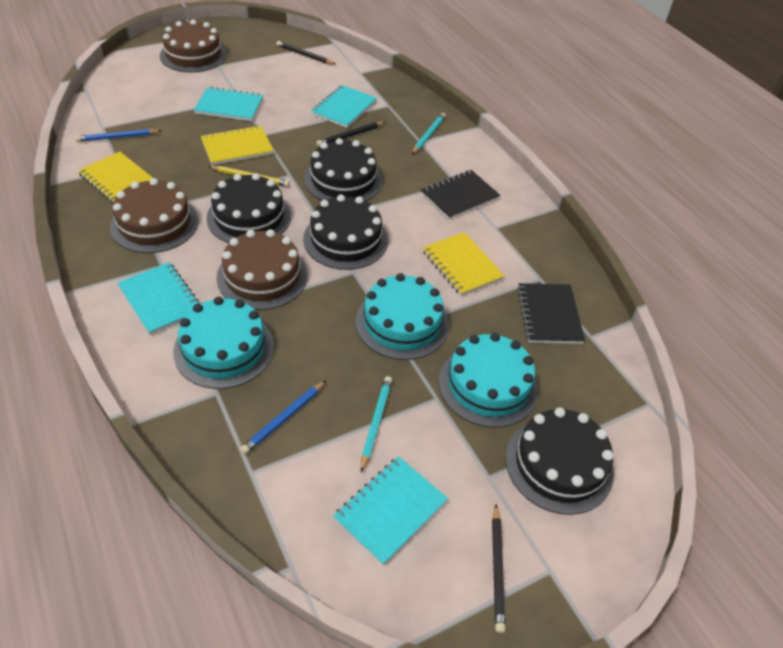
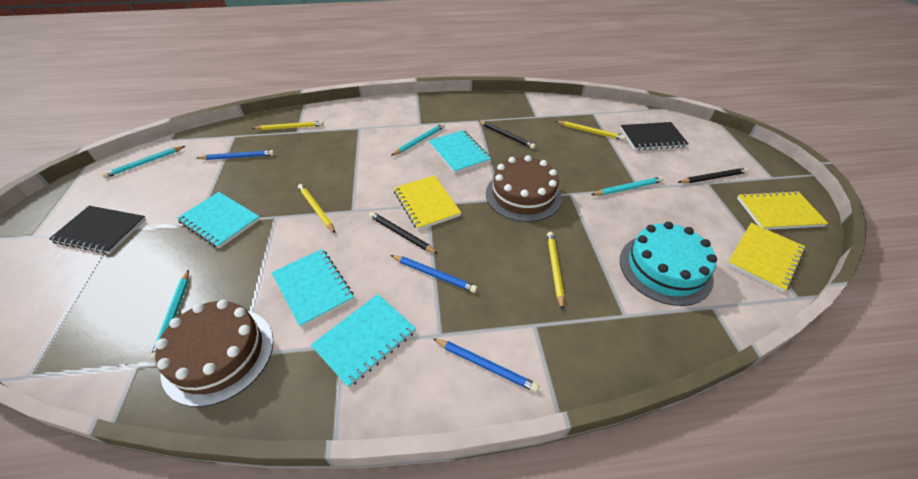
black cake: 4 -> 0
blue pencil: 2 -> 3
brown cake: 3 -> 2
turquoise cake: 3 -> 1
turquoise pencil: 2 -> 4
yellow pencil: 1 -> 4

